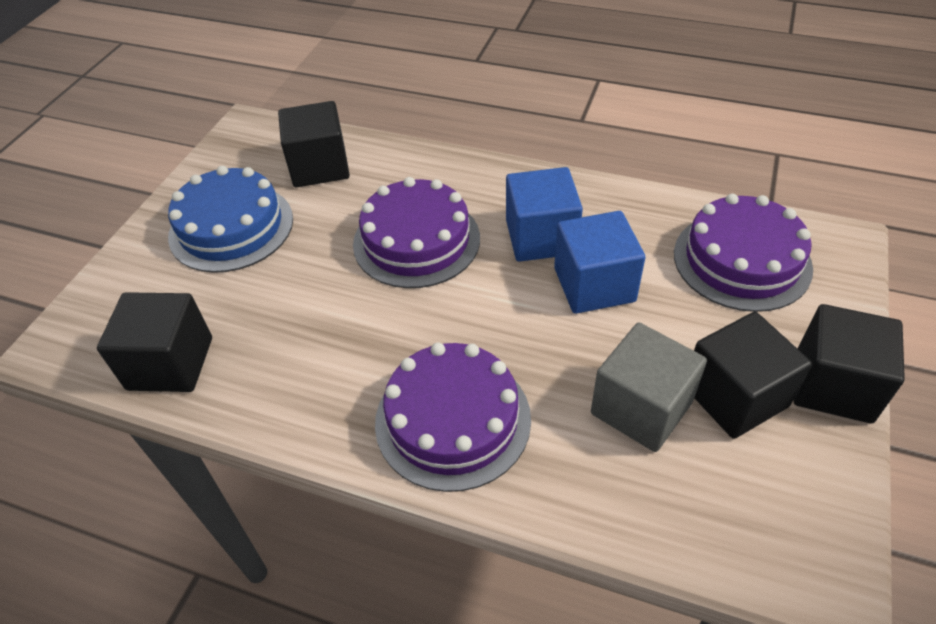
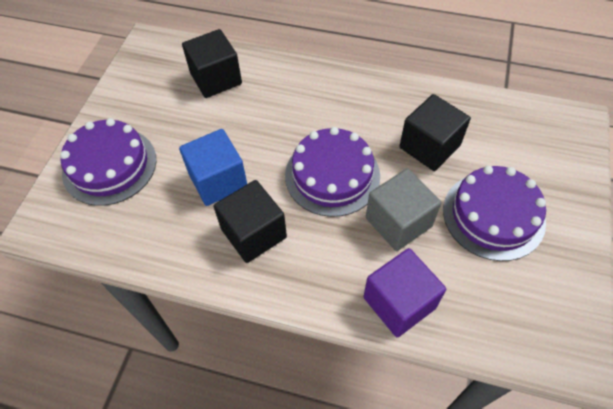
black cube: 4 -> 3
blue cake: 1 -> 0
blue cube: 2 -> 1
purple cube: 0 -> 1

